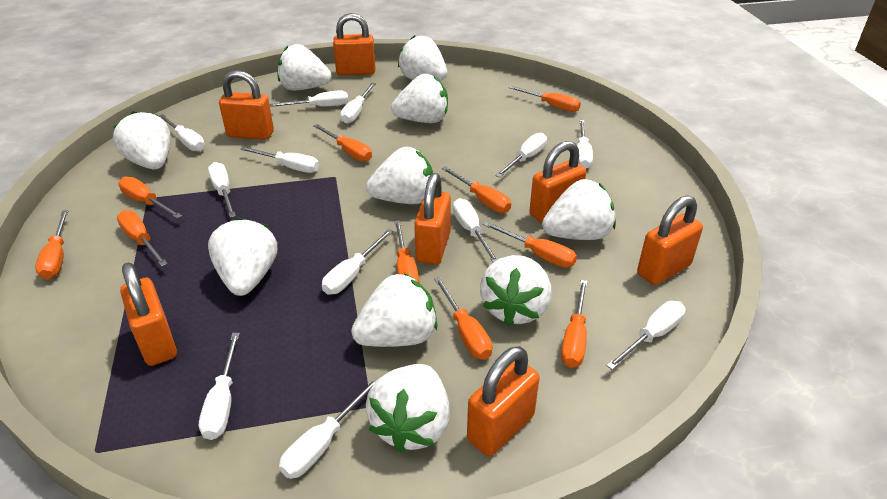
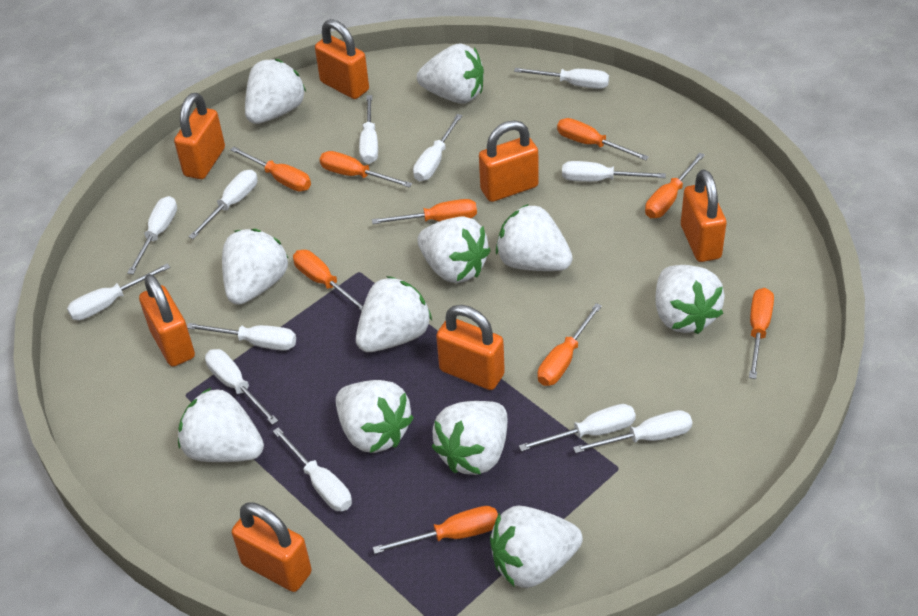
orange screwdriver: 10 -> 9
white strawberry: 10 -> 11

